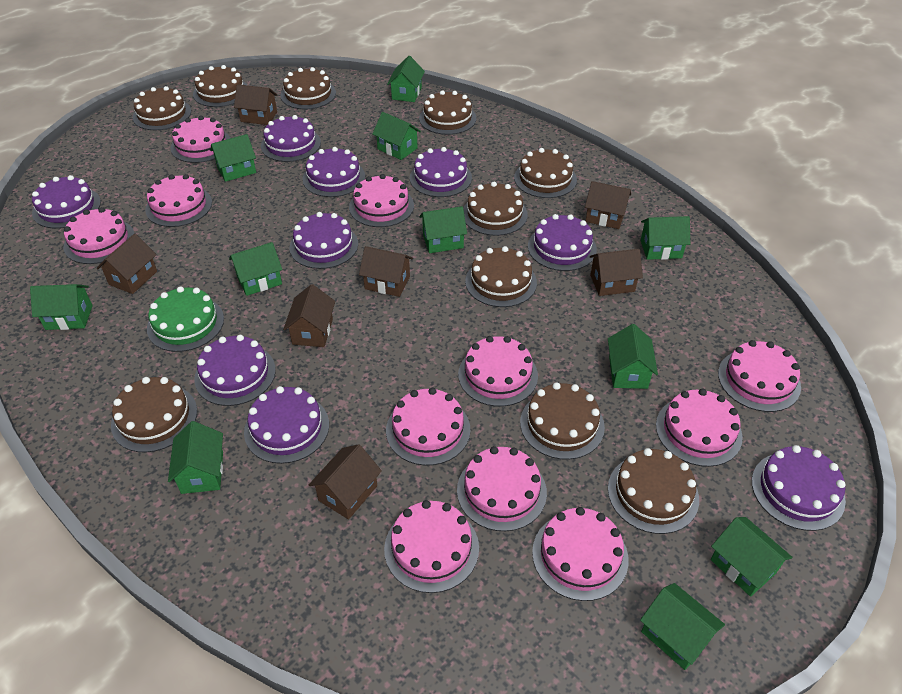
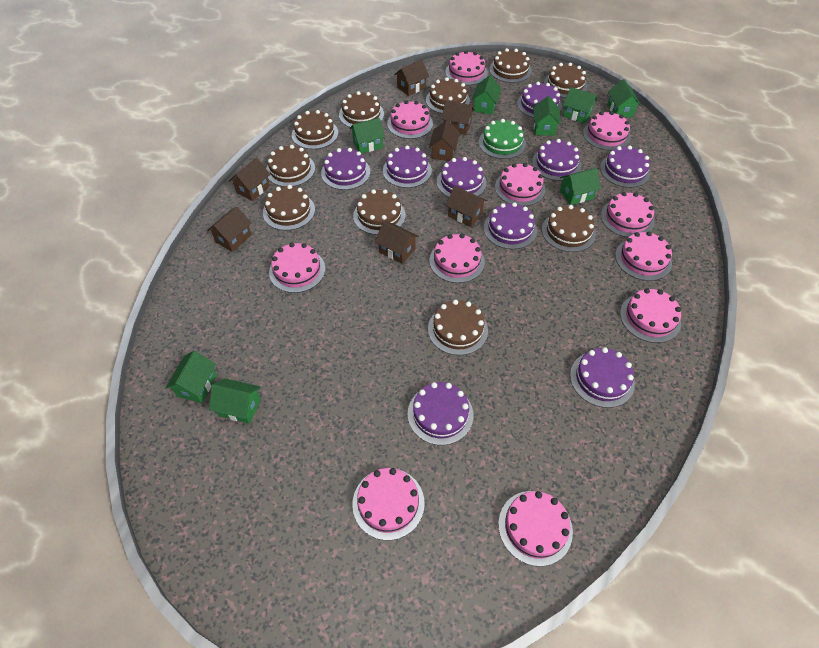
green house: 11 -> 8

